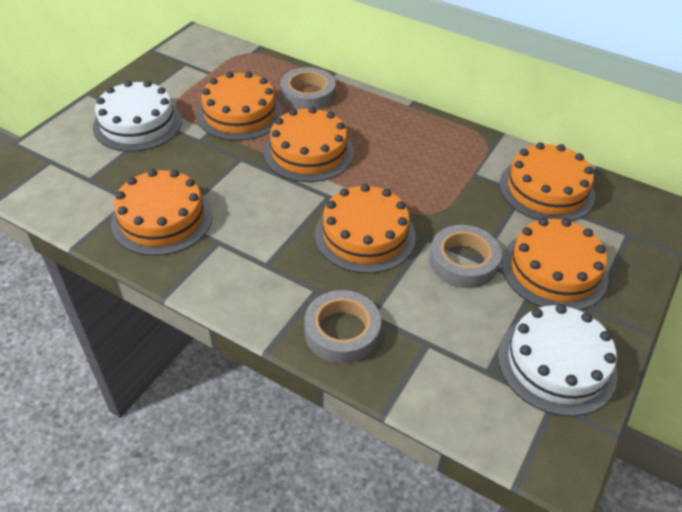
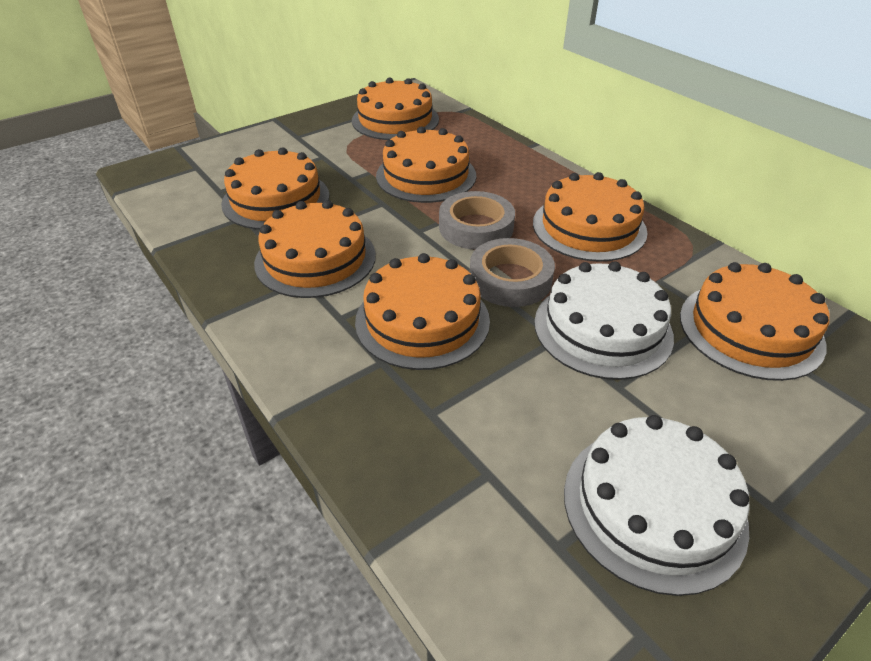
grey tape: 3 -> 2
orange cake: 6 -> 7

